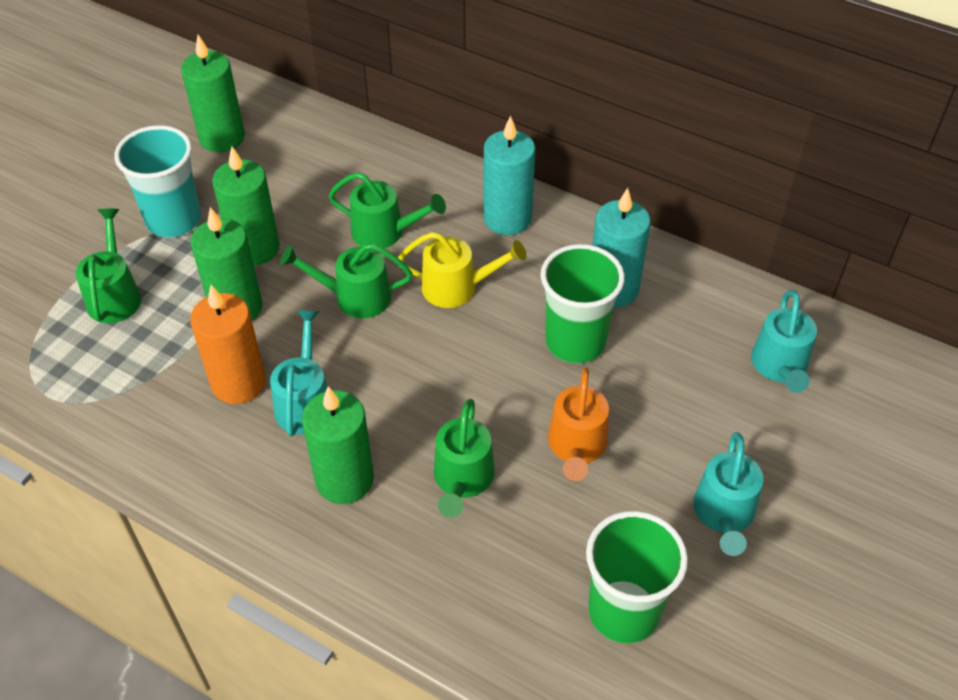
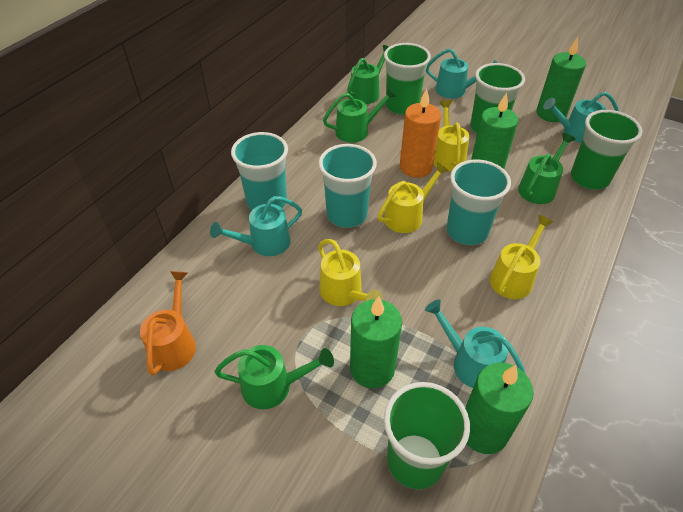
green cup: 2 -> 4
turquoise candle: 2 -> 0
turquoise cup: 1 -> 3
turquoise watering can: 3 -> 4
yellow watering can: 1 -> 4

